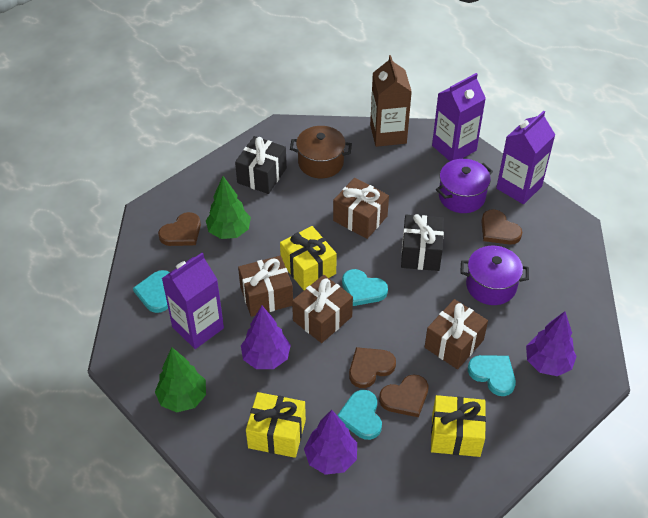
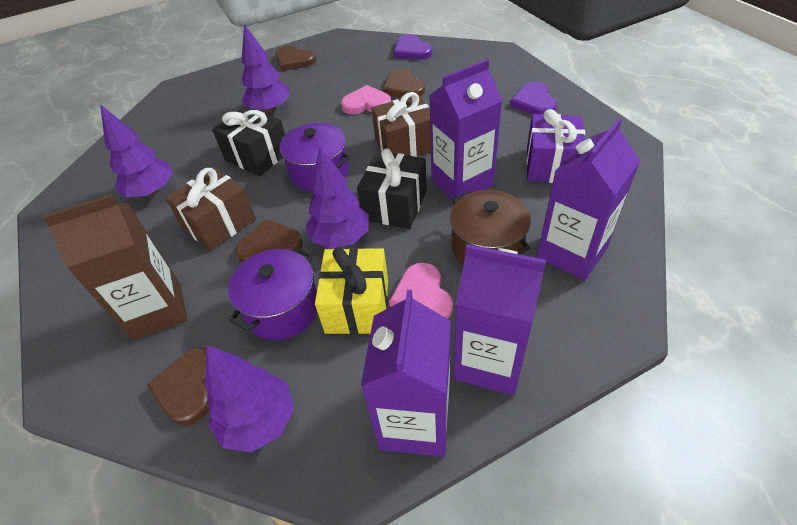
brown gift: 4 -> 2
green tree: 2 -> 0
pink heart: 0 -> 2
purple carton: 3 -> 4
purple gift: 0 -> 1
purple heart: 0 -> 2
purple tree: 3 -> 4
turquoise heart: 4 -> 0
yellow gift: 3 -> 1

